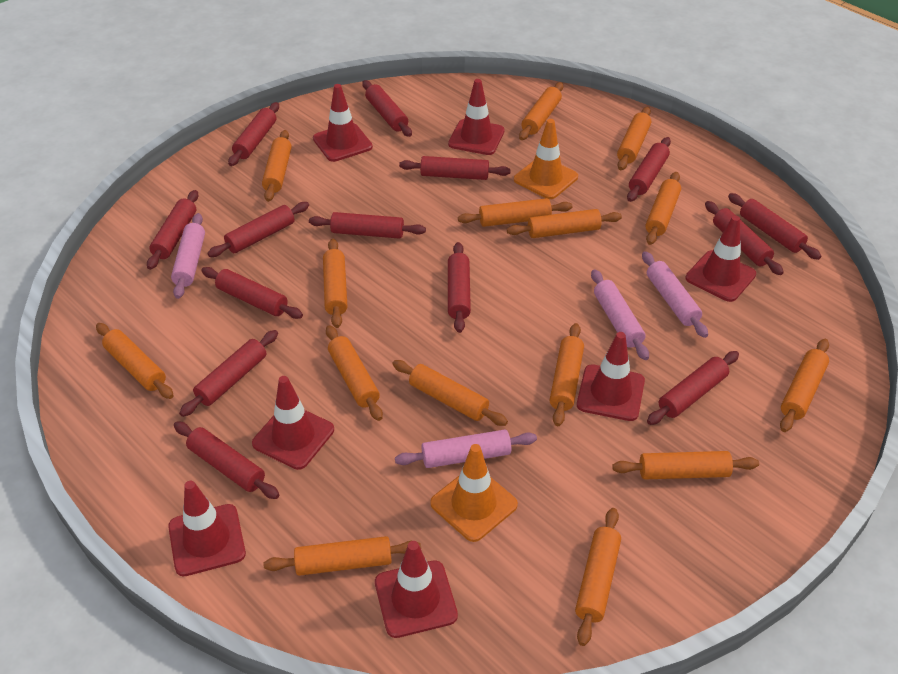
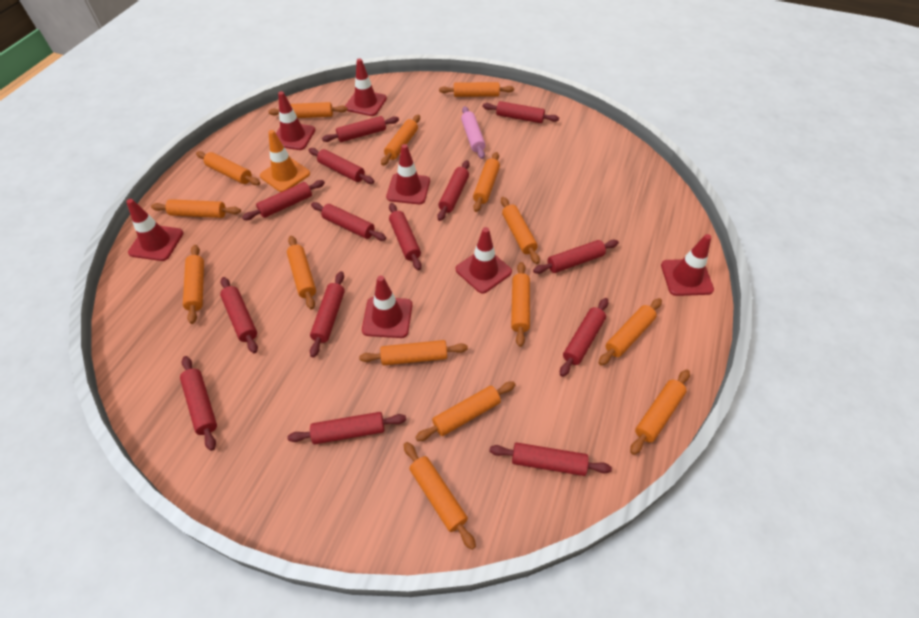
orange traffic cone: 2 -> 1
pink rolling pin: 4 -> 1

